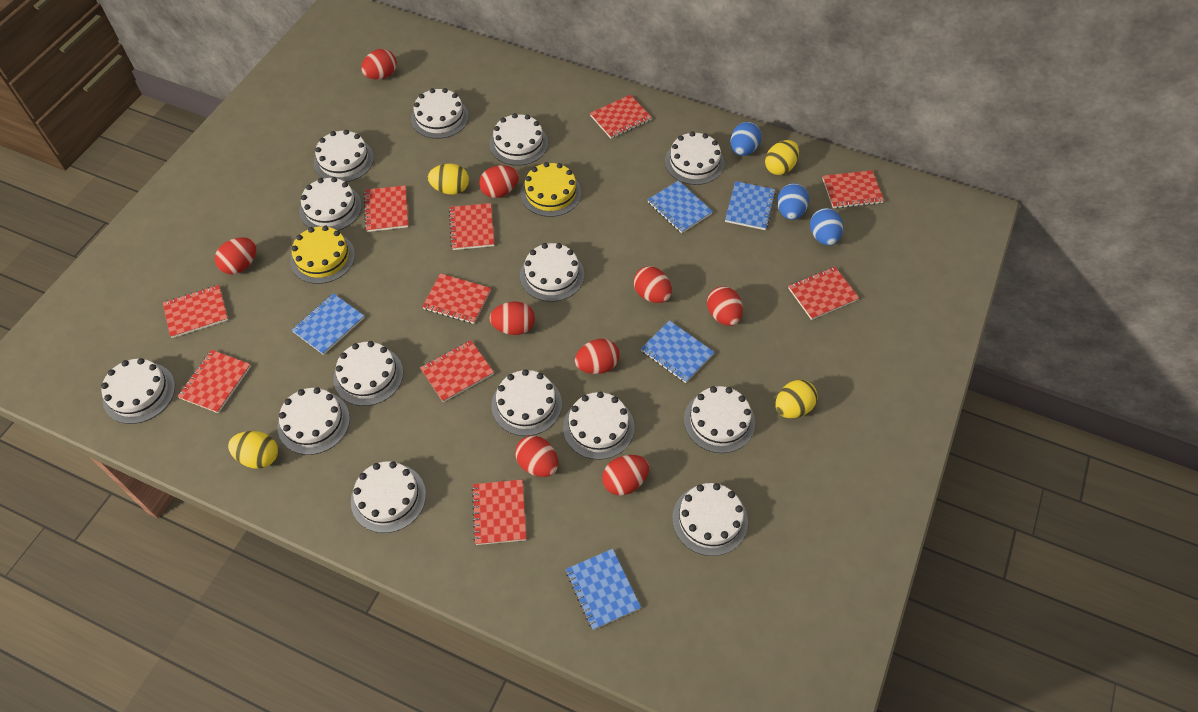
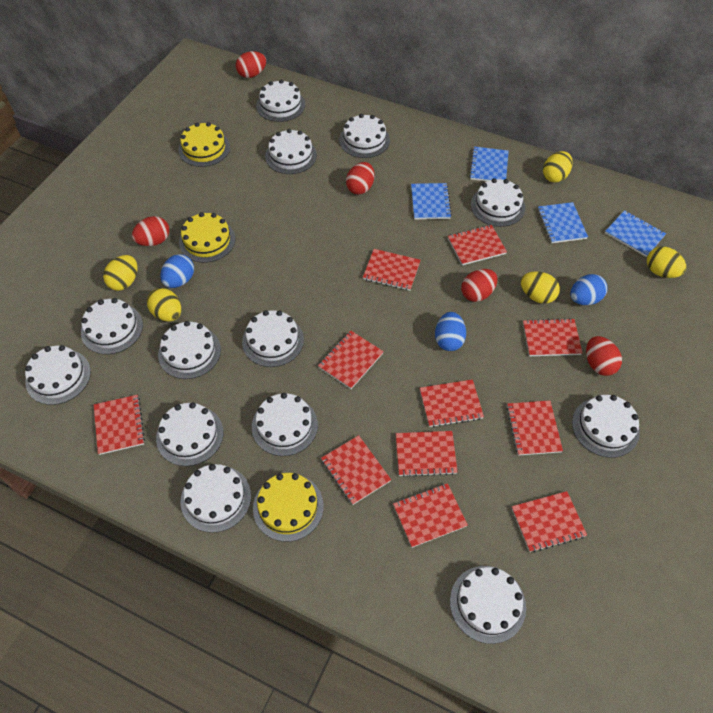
blue notebook: 5 -> 4
red egg: 9 -> 5
red notebook: 10 -> 11
white cake: 14 -> 13
yellow cake: 2 -> 3
yellow egg: 4 -> 5

